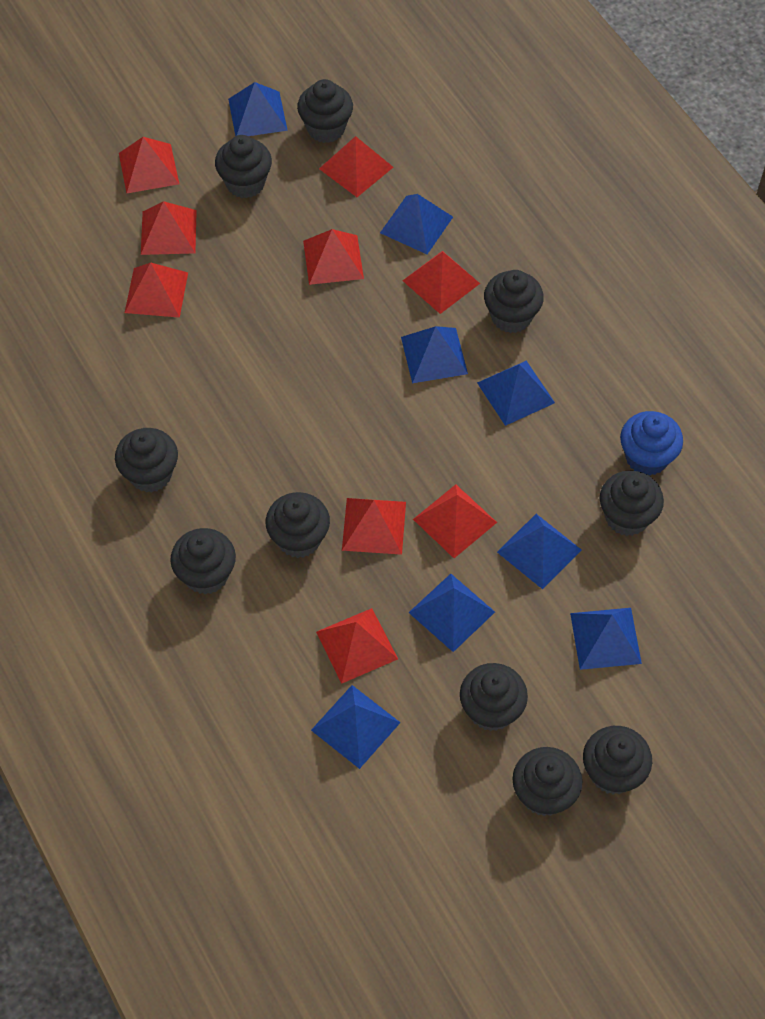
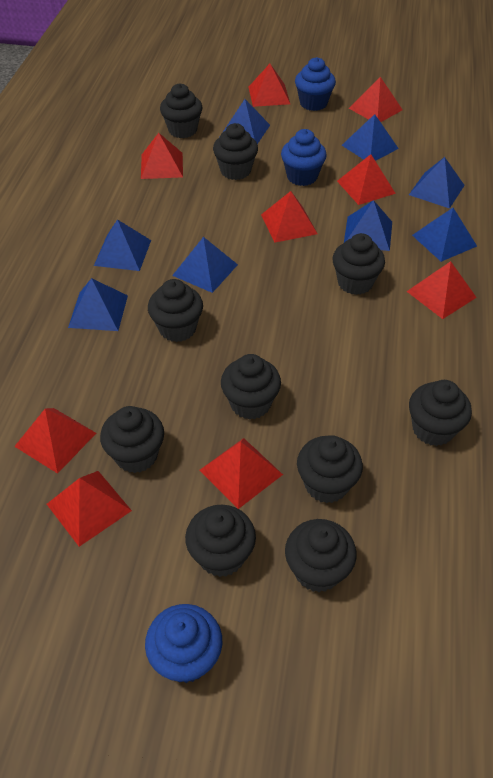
blue cupcake: 1 -> 3

